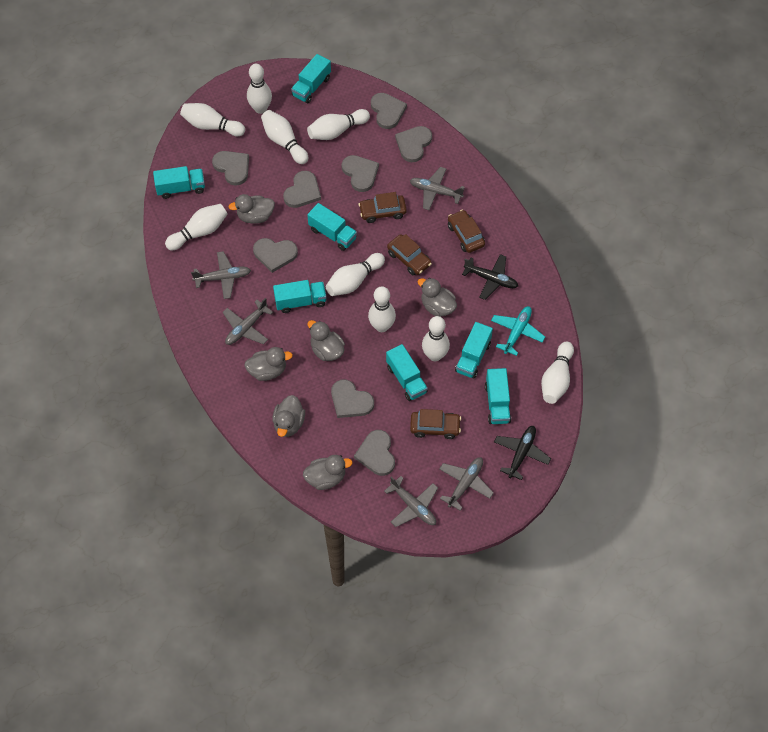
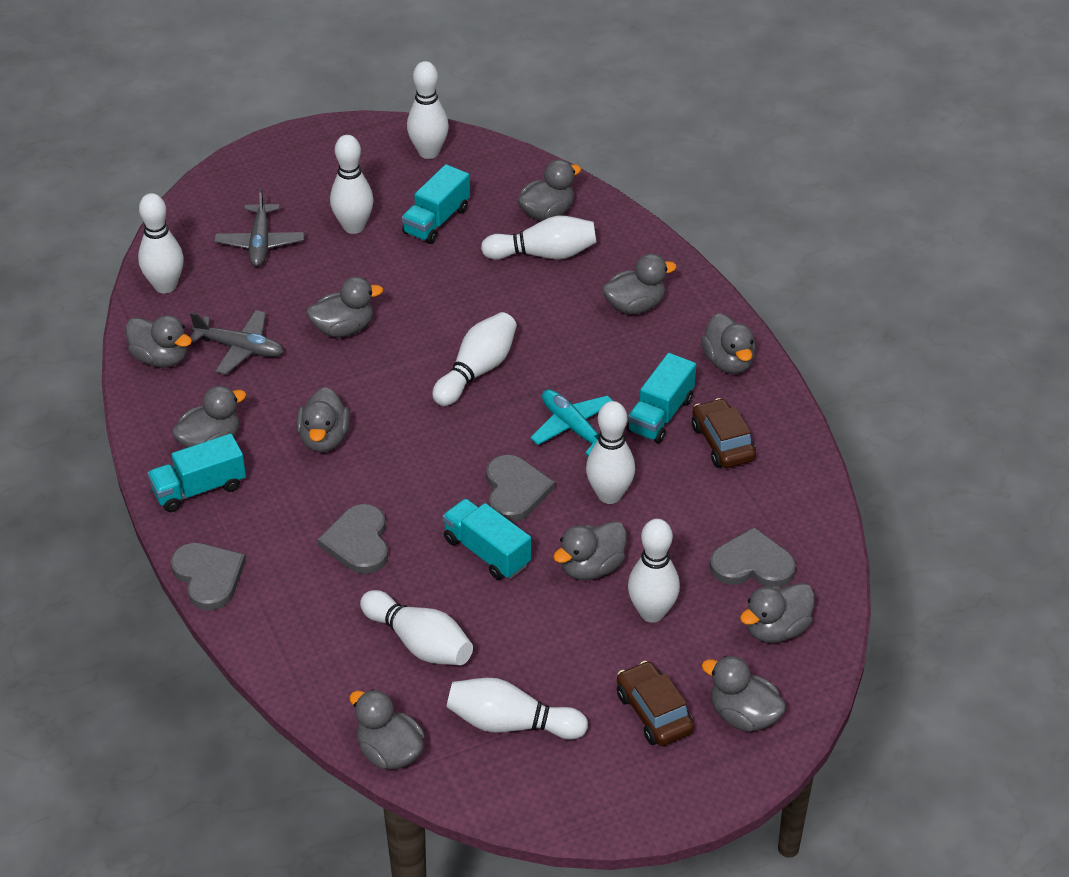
black plane: 2 -> 0
brown car: 4 -> 2
grey duck: 6 -> 11
grey heart: 8 -> 4
grey plane: 5 -> 2
turquoise truck: 7 -> 4

